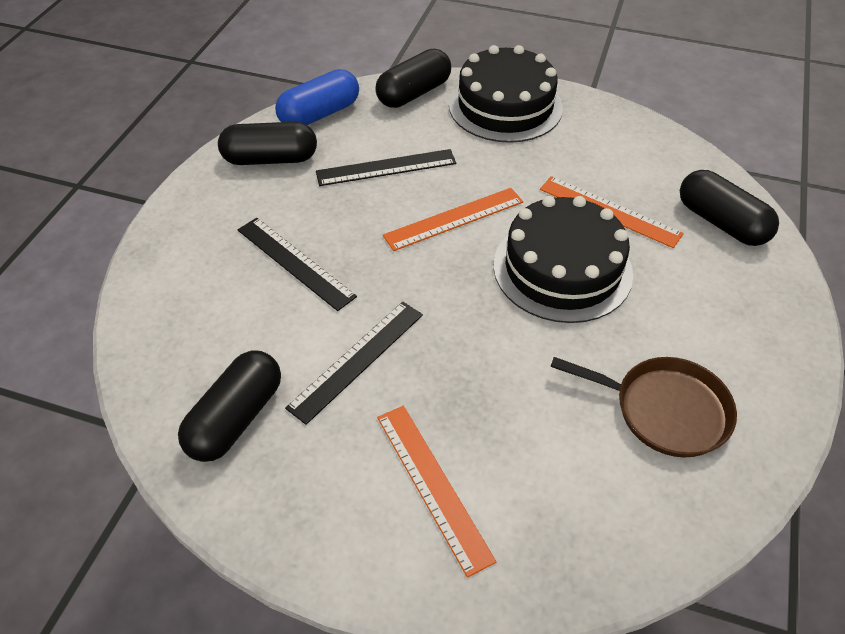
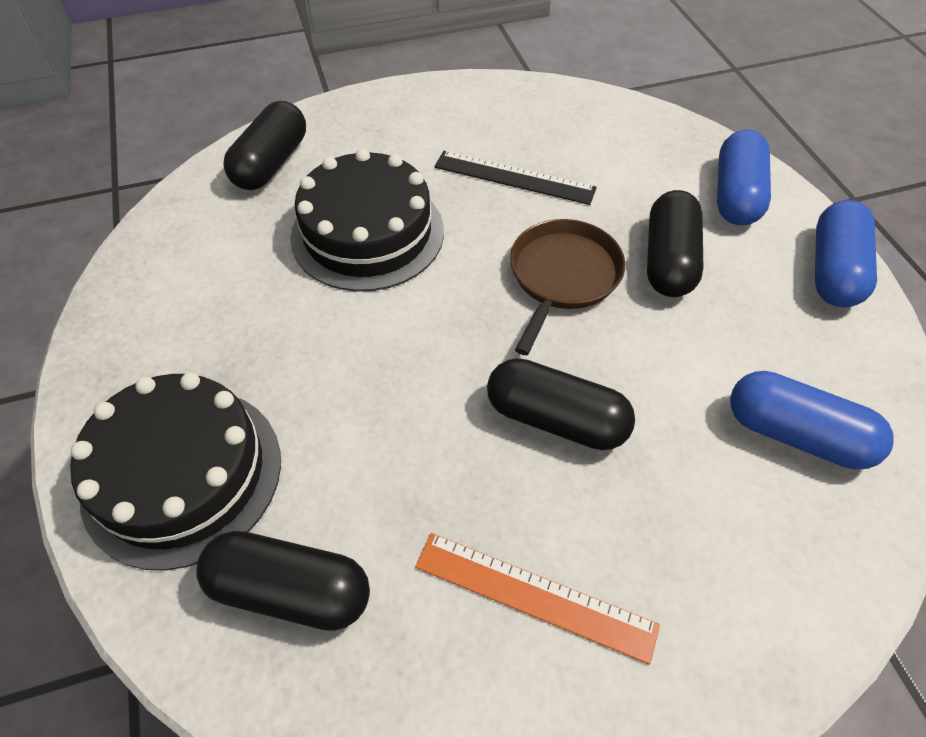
black ruler: 3 -> 1
blue capsule: 1 -> 3
orange ruler: 3 -> 1

